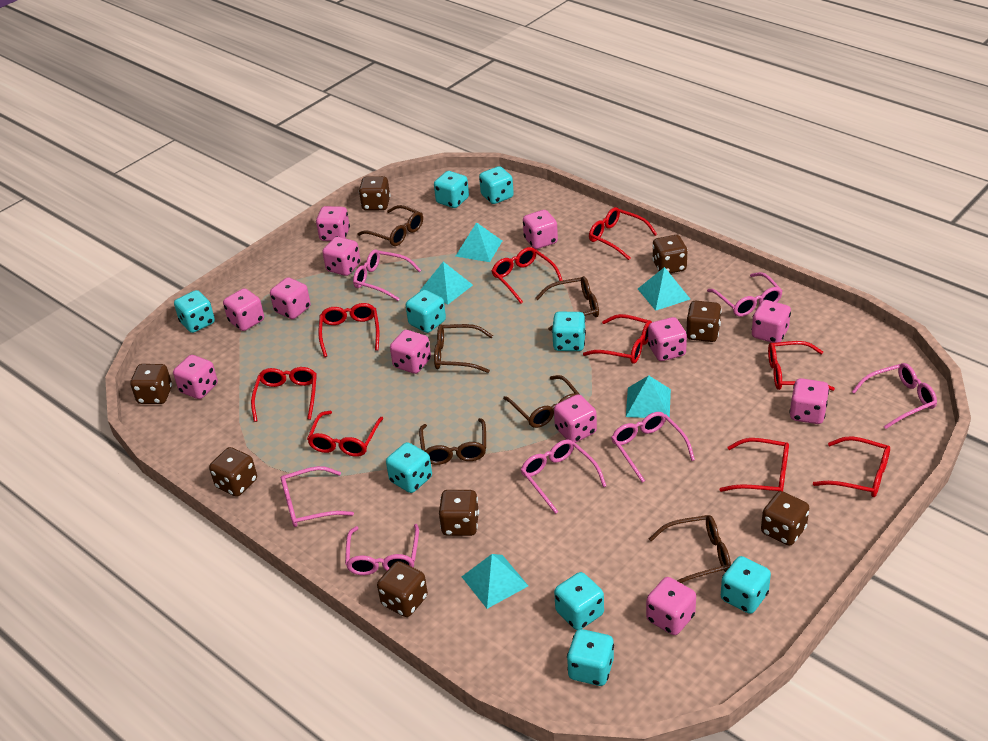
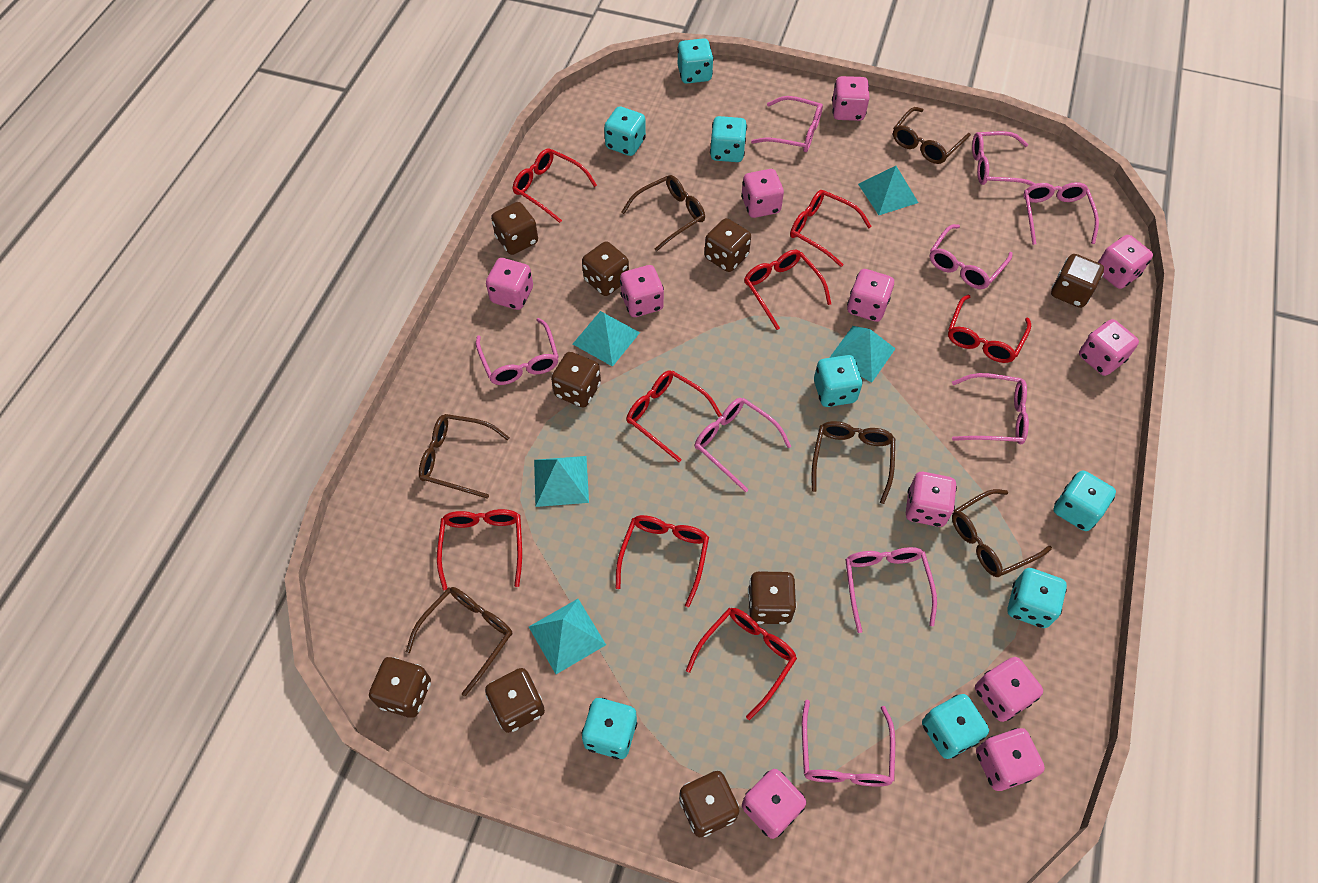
brown dice: 8 -> 9
pink dice: 12 -> 11
pink glasses: 7 -> 9
red glasses: 9 -> 8
turquoise dice: 9 -> 8

